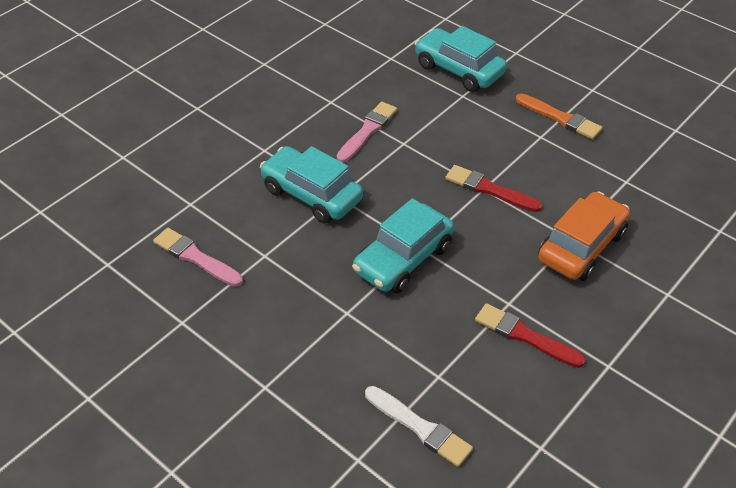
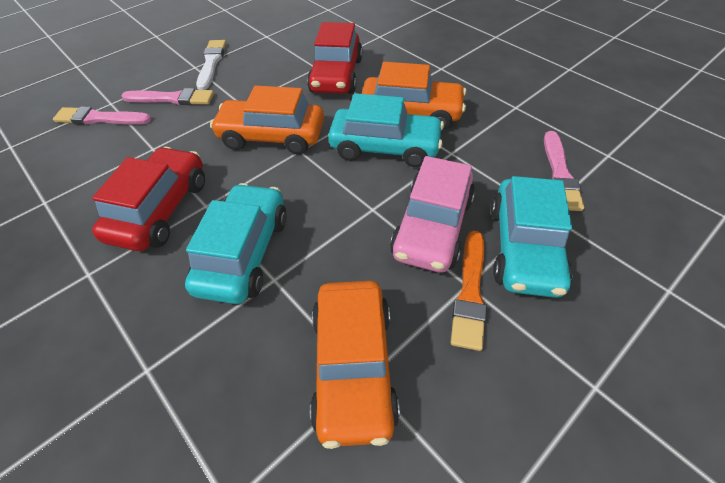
orange car: 1 -> 3
pink brush: 2 -> 3
pink car: 0 -> 1
red brush: 2 -> 0
red car: 0 -> 2

